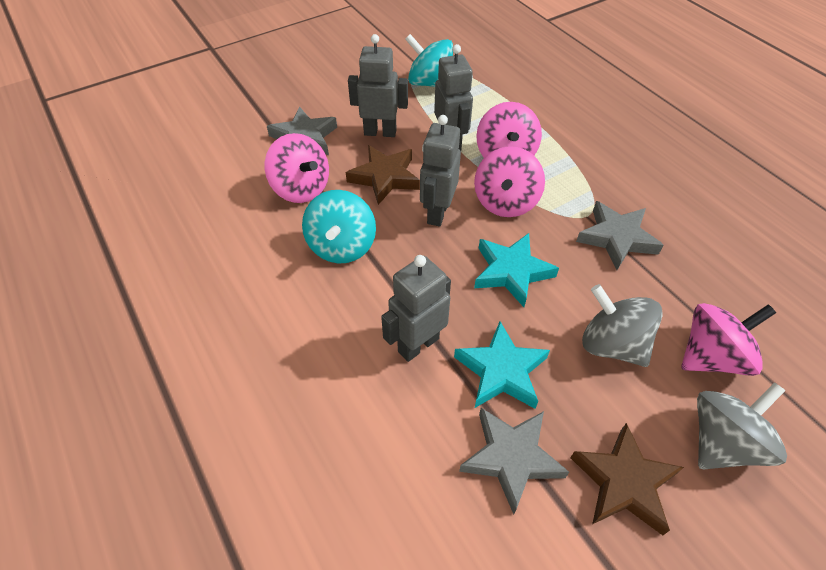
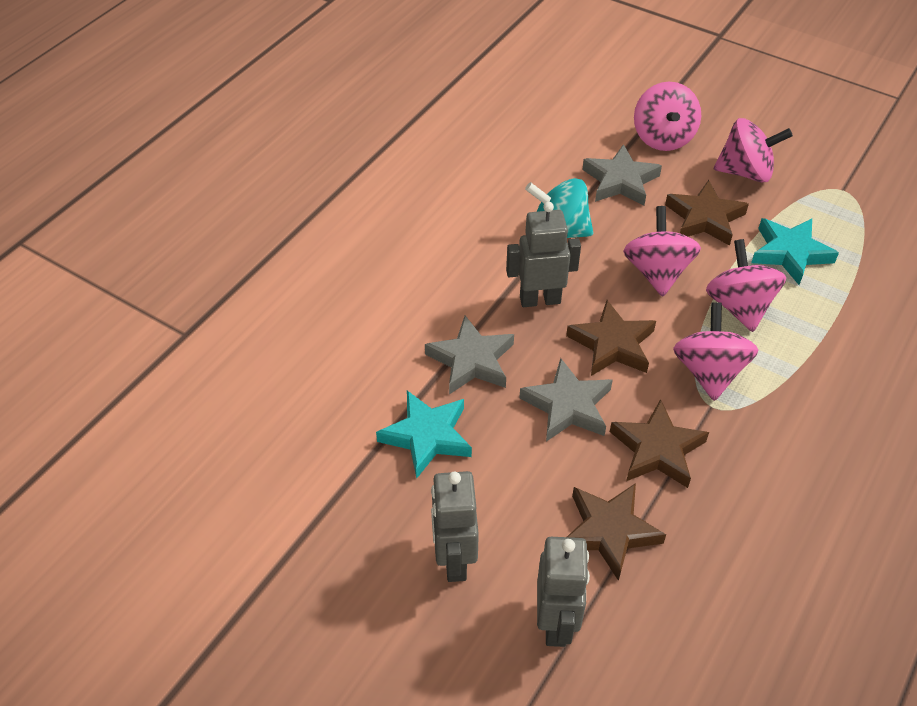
brown star: 2 -> 4
grey robot: 4 -> 3
grey spinning top: 2 -> 0
pink spinning top: 4 -> 5
turquoise spinning top: 2 -> 1

